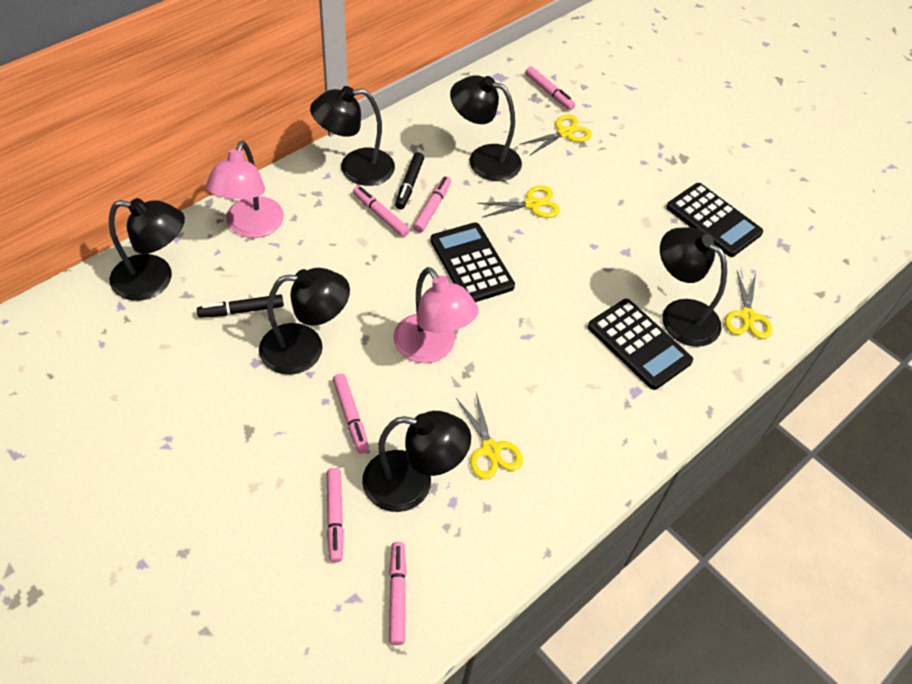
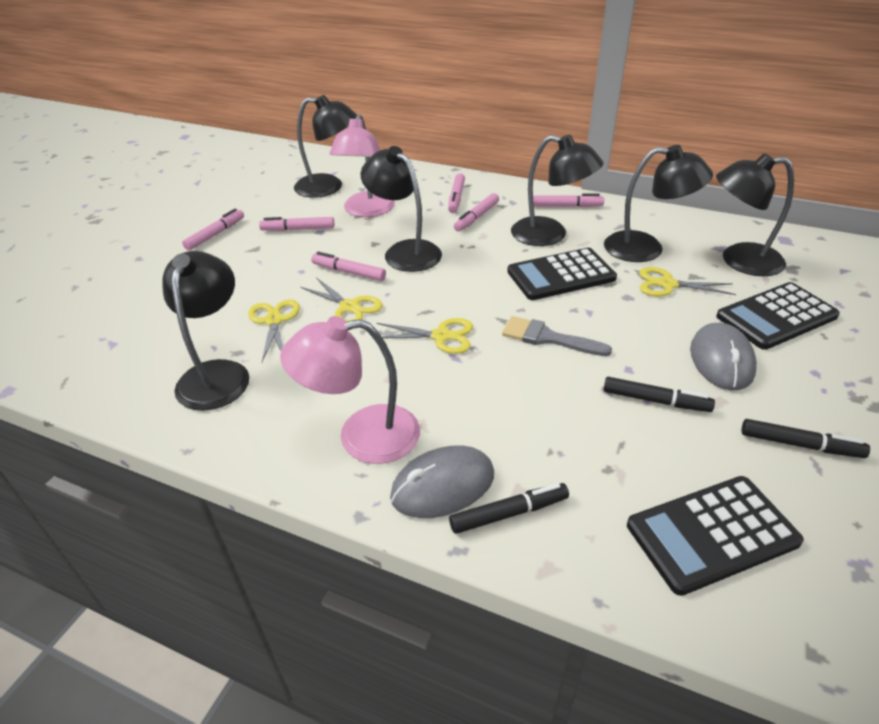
black marker: 2 -> 3
grey brush: 0 -> 1
grey mouse: 0 -> 2

